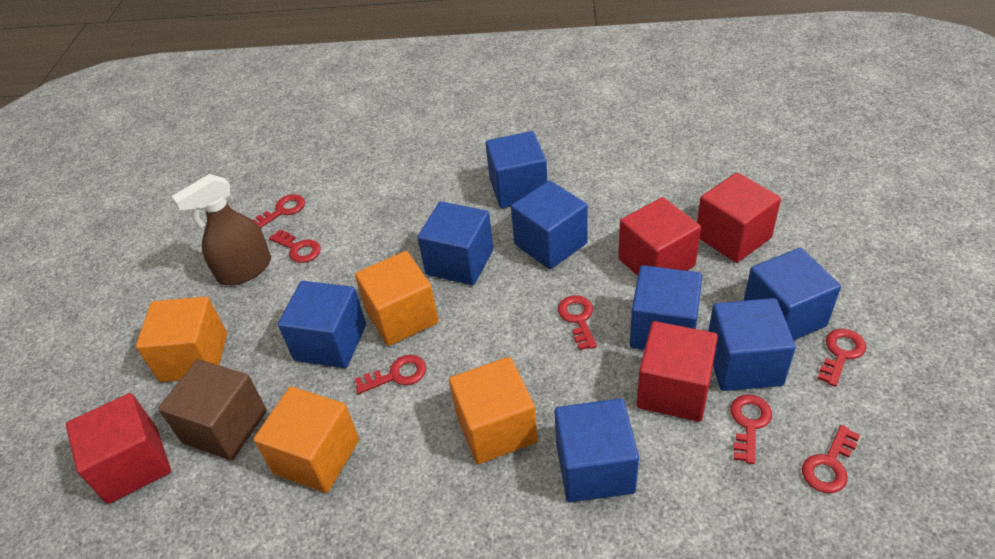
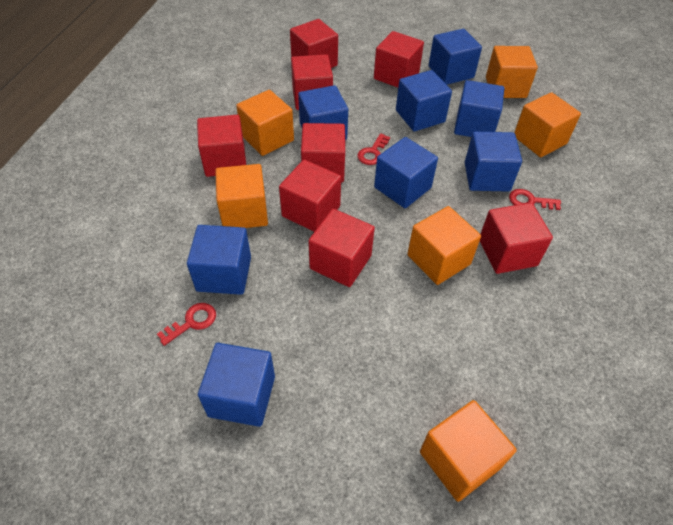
brown cube: 1 -> 0
brown spray bottle: 1 -> 0
orange cube: 4 -> 6
red cube: 4 -> 8
red key: 7 -> 3

